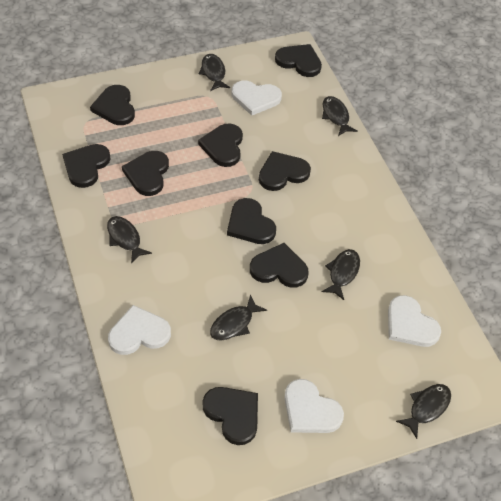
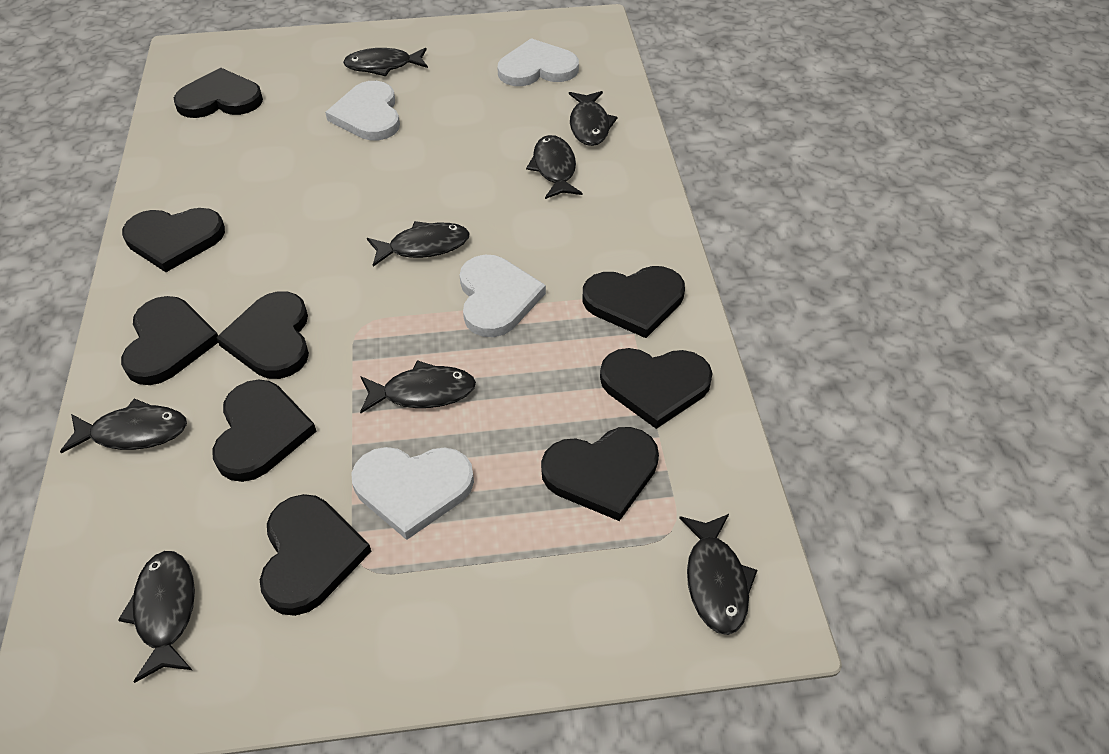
black fish: 6 -> 8

